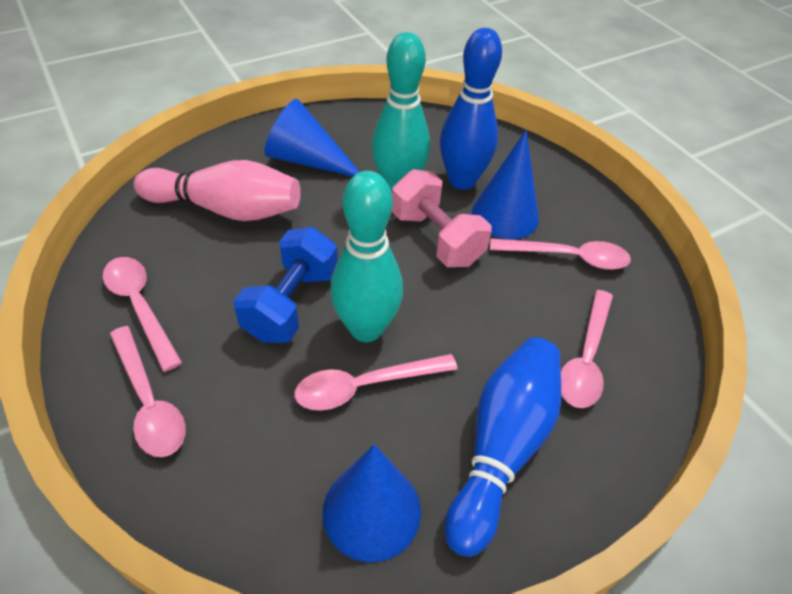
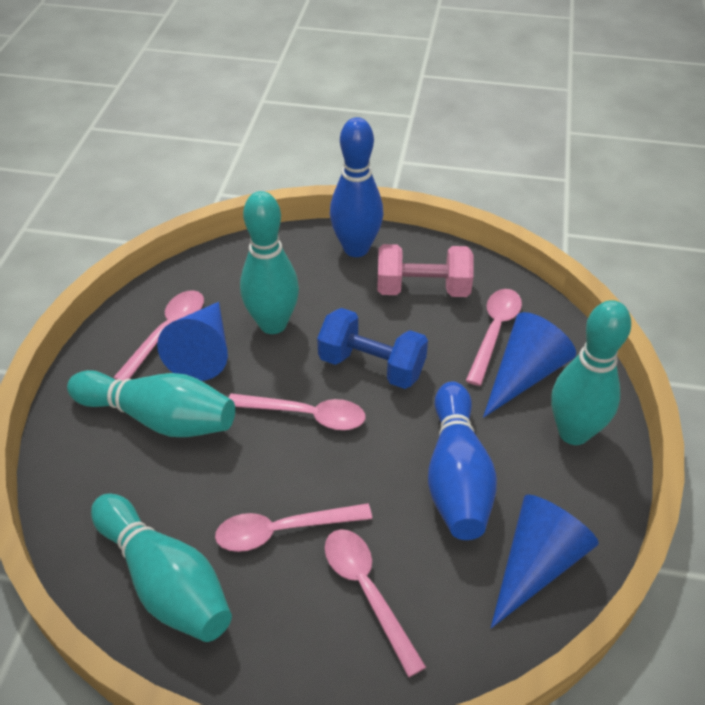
pink bowling pin: 1 -> 0
turquoise bowling pin: 2 -> 4

